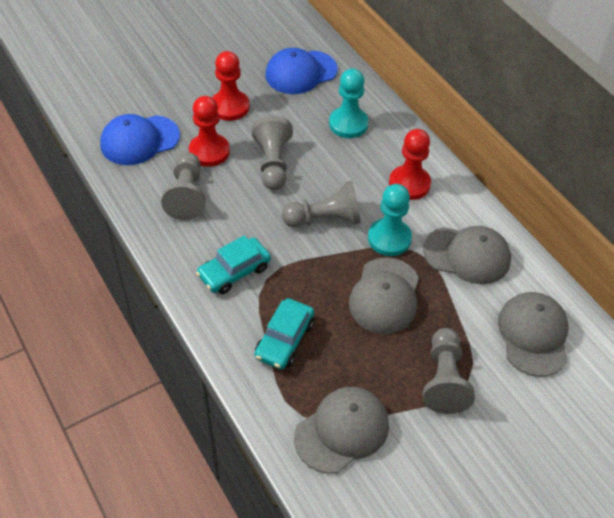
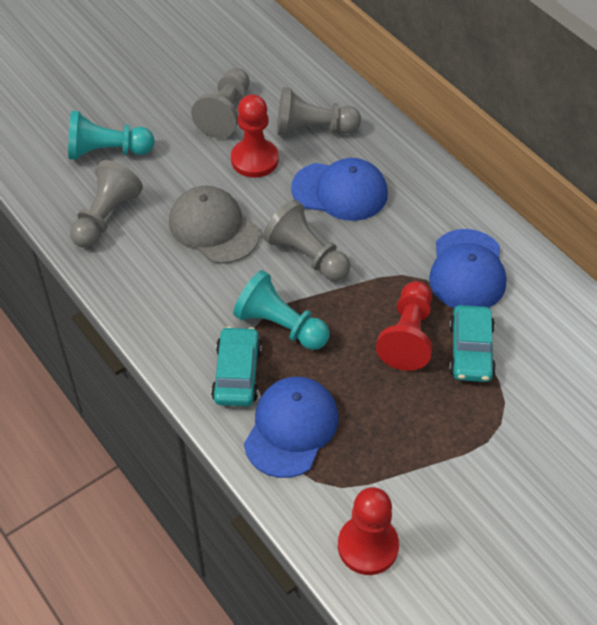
blue cap: 2 -> 3
grey cap: 4 -> 1

